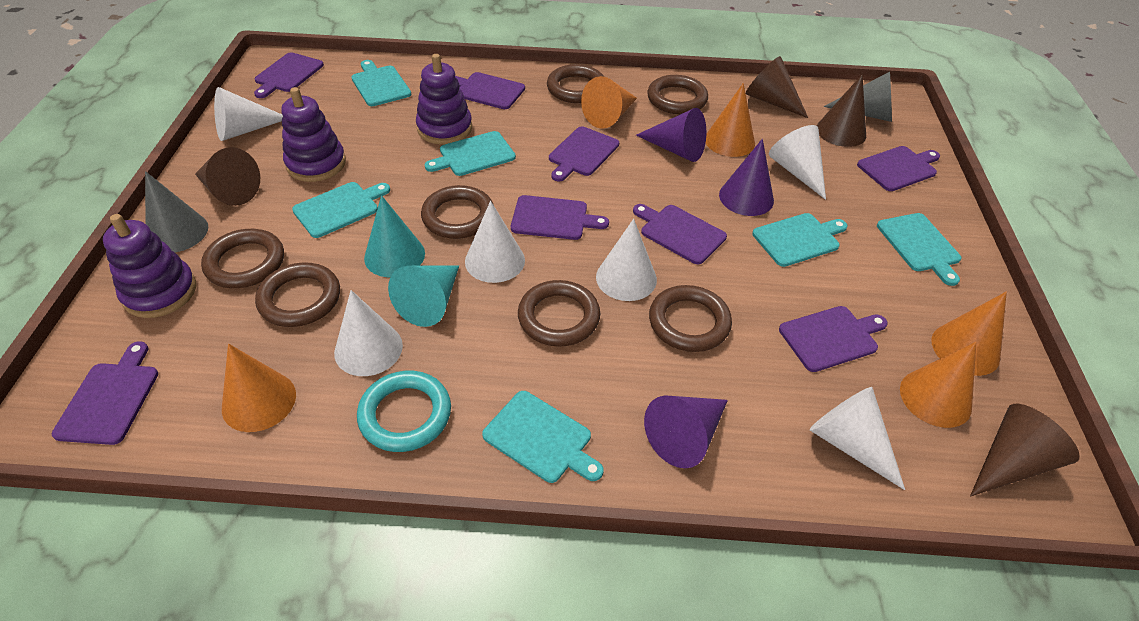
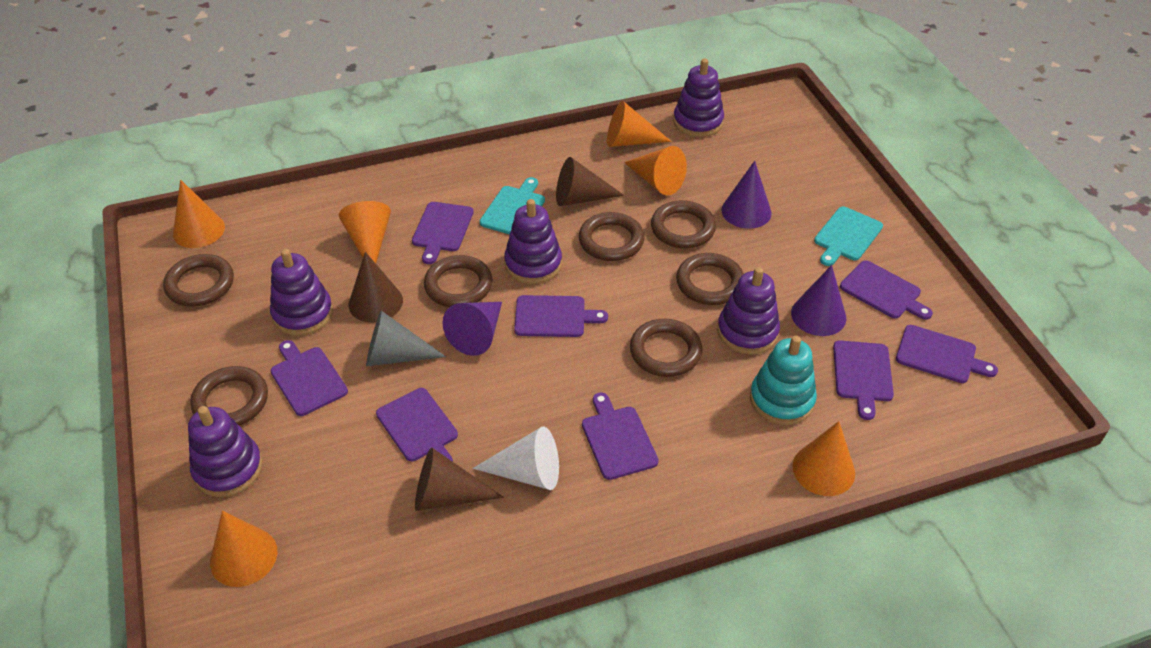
brown cone: 4 -> 3
grey cone: 2 -> 1
orange cone: 5 -> 6
purple stacking toy: 3 -> 5
turquoise cone: 2 -> 0
turquoise cutting board: 6 -> 2
turquoise ring: 1 -> 0
turquoise stacking toy: 0 -> 1
white cone: 6 -> 1

